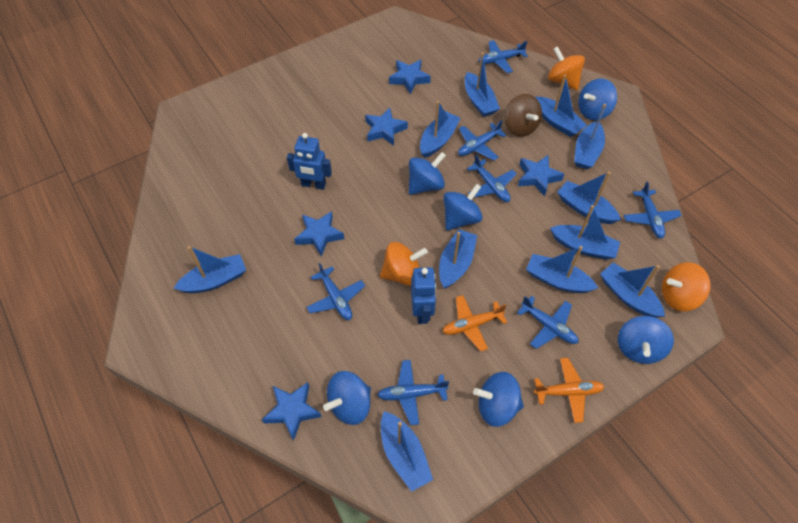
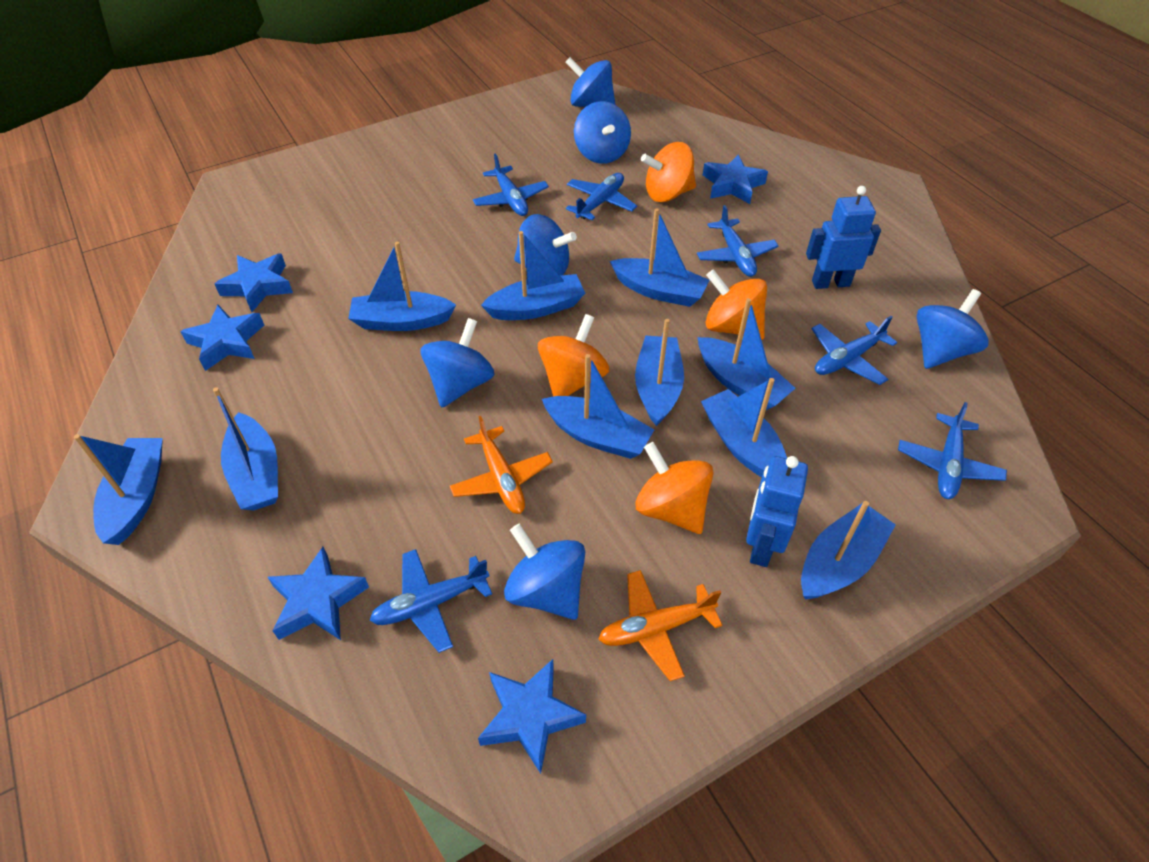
blue boat: 11 -> 10
blue plane: 7 -> 6
brown spinning top: 1 -> 0
orange spinning top: 3 -> 4

